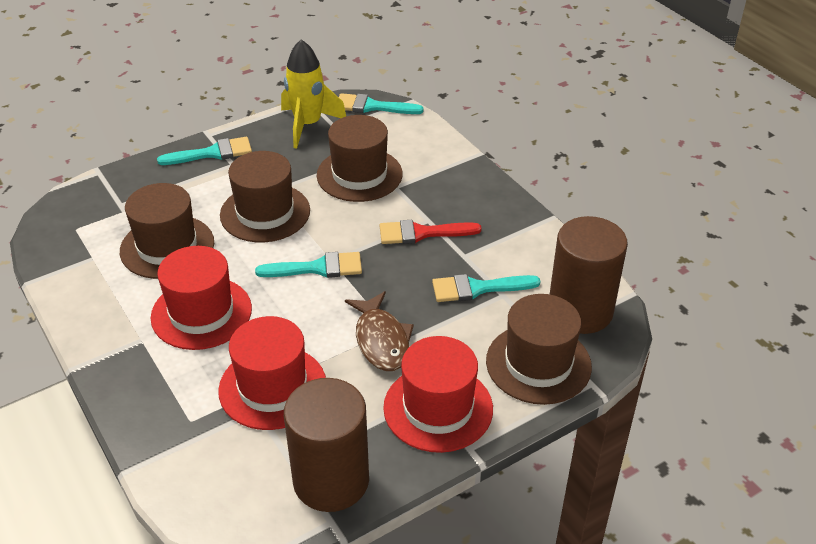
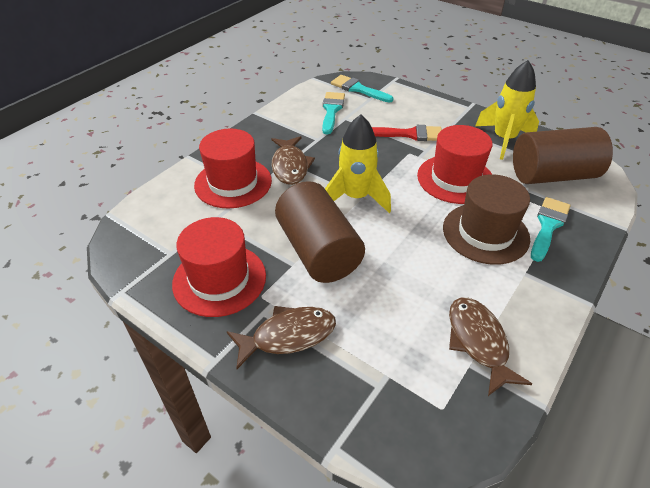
brown fish: 1 -> 3
brown hat: 4 -> 1
turquoise brush: 4 -> 3
yellow rocket: 1 -> 2

